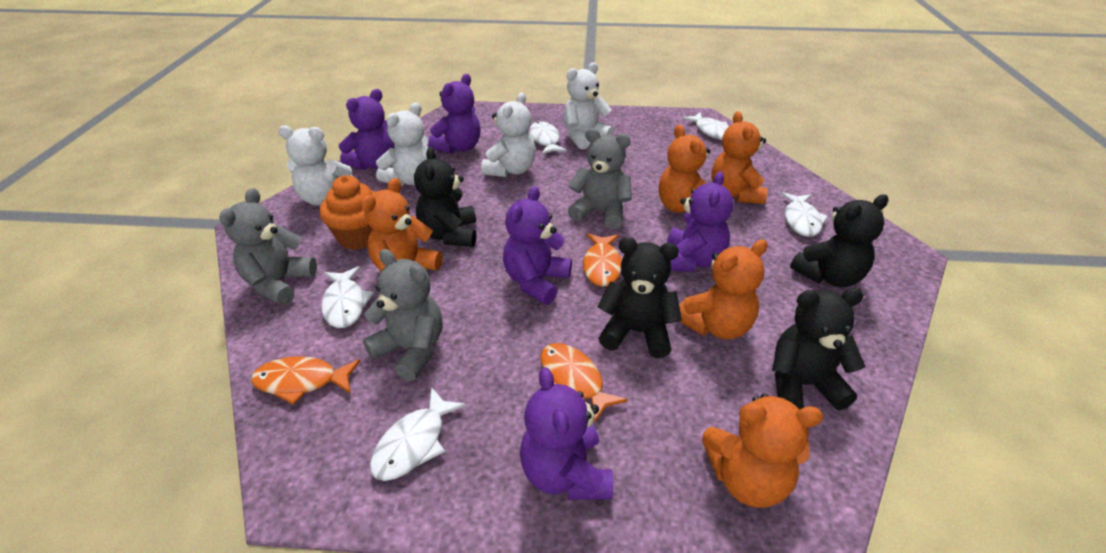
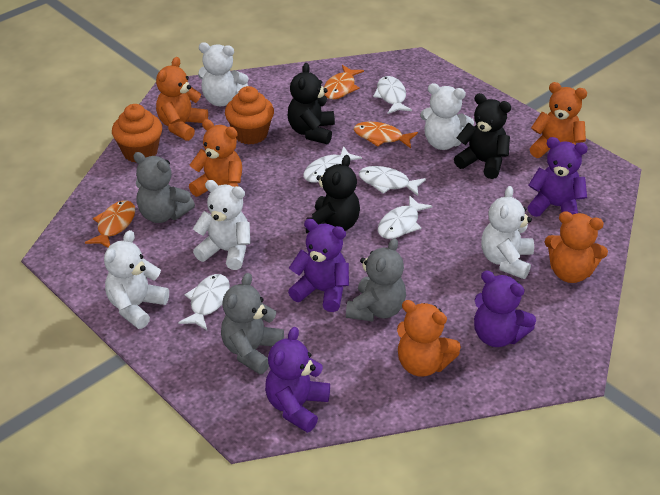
black teddy bear: 4 -> 3
orange cupcake: 1 -> 2
purple teddy bear: 5 -> 4
white teddy bear: 4 -> 5

